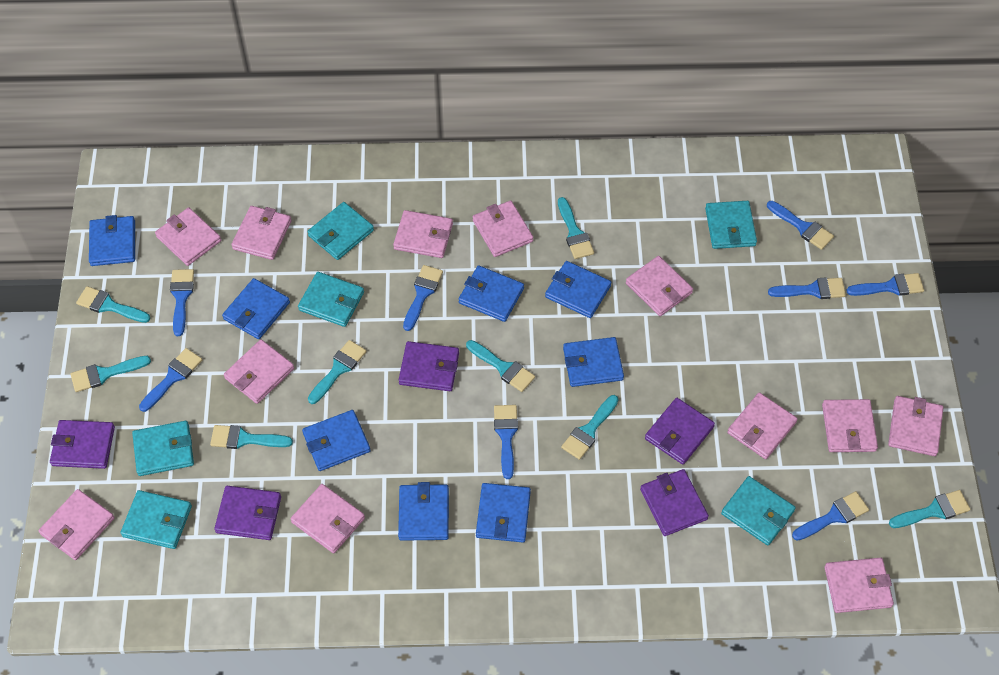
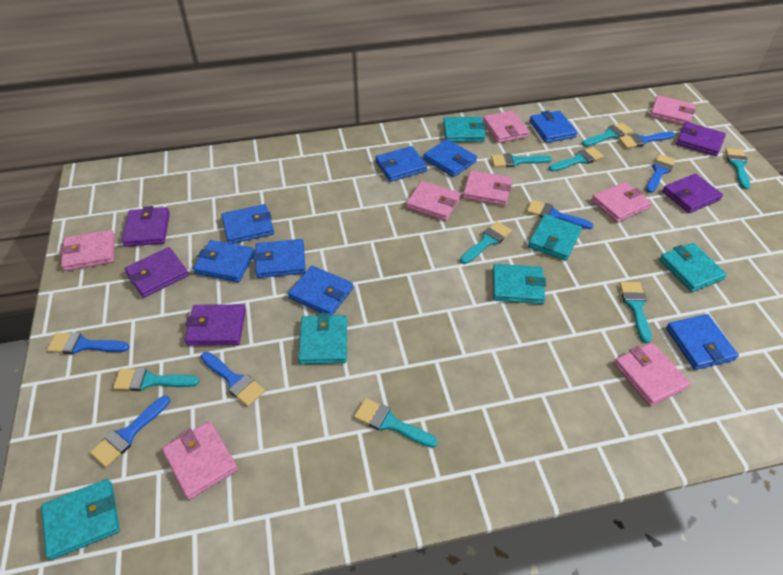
blue brush: 8 -> 6
pink wallet: 12 -> 8

